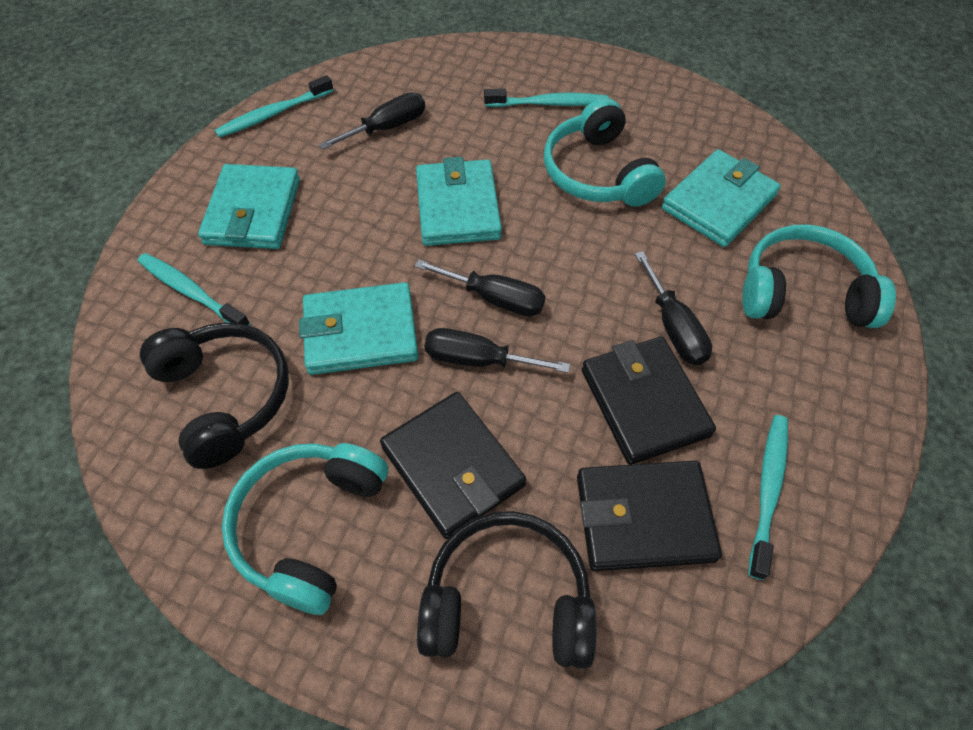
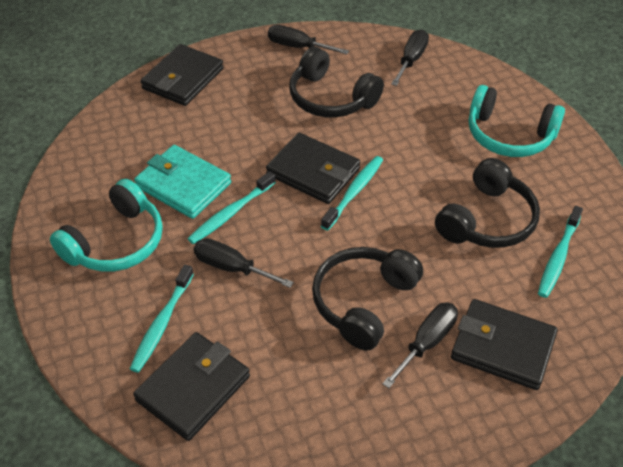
black headphones: 2 -> 3
black wallet: 3 -> 4
turquoise headphones: 3 -> 2
turquoise wallet: 4 -> 1

